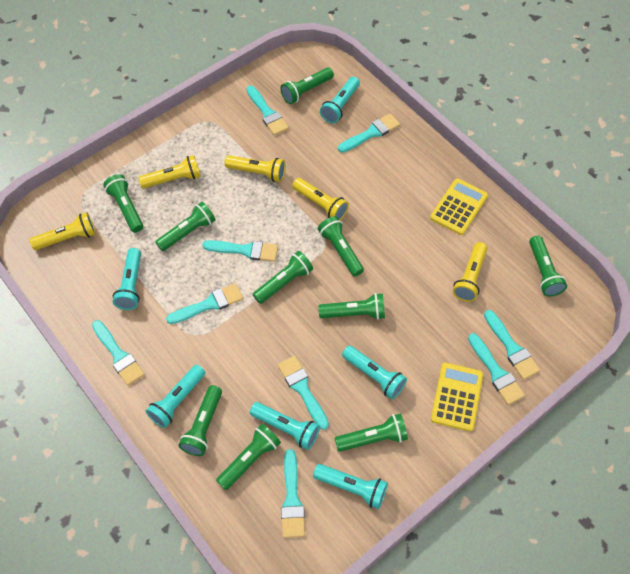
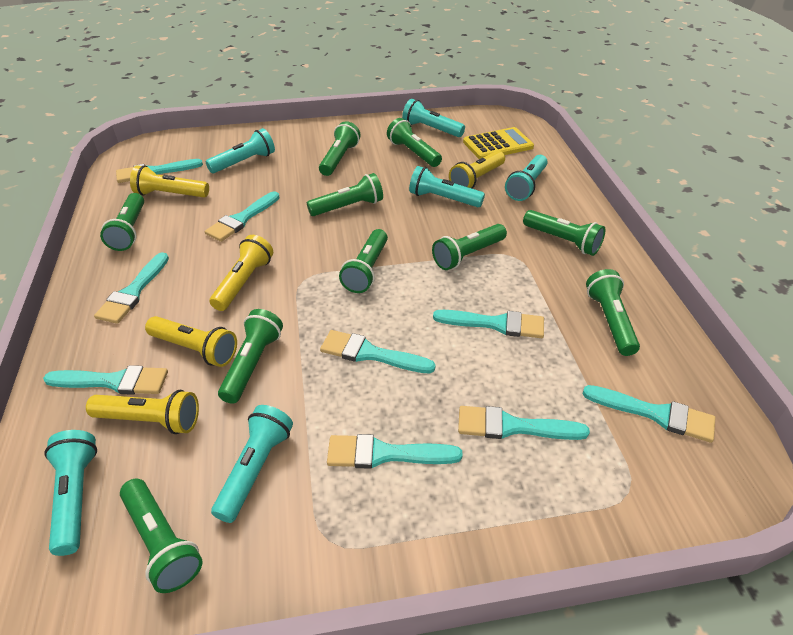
yellow calculator: 2 -> 1

